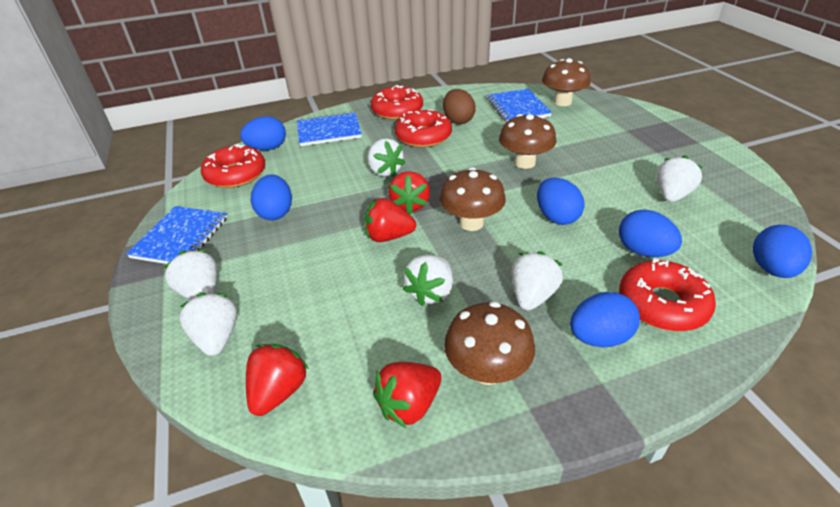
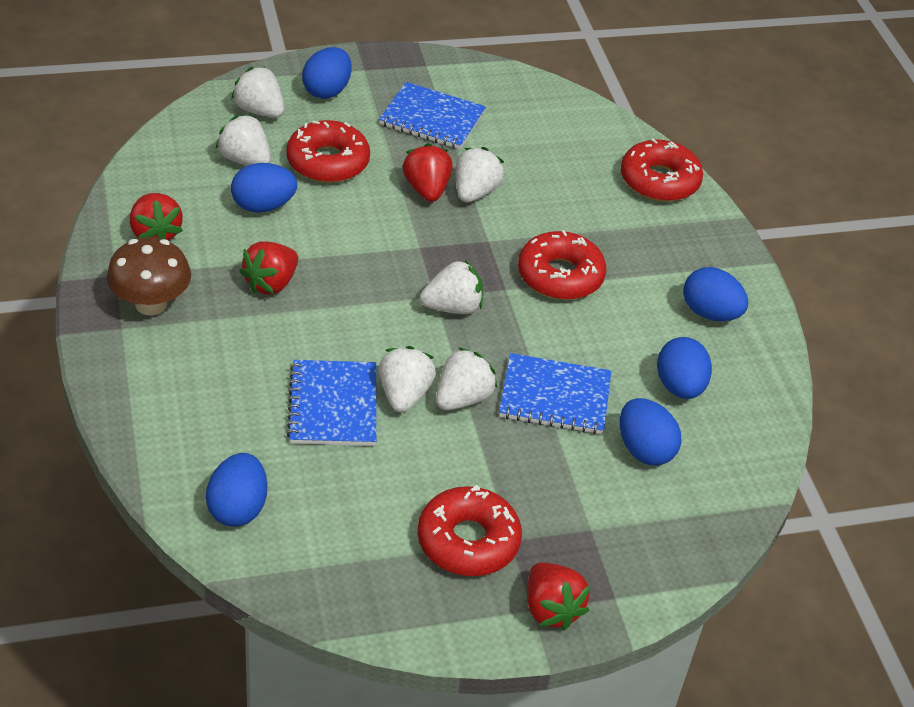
brown egg: 1 -> 0
brown mushroom: 4 -> 1

